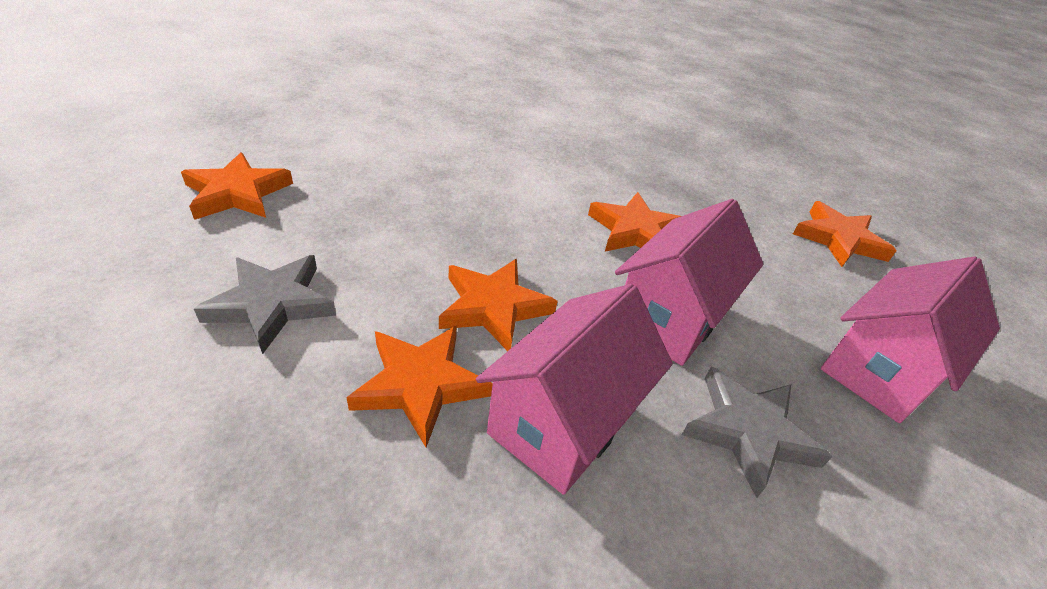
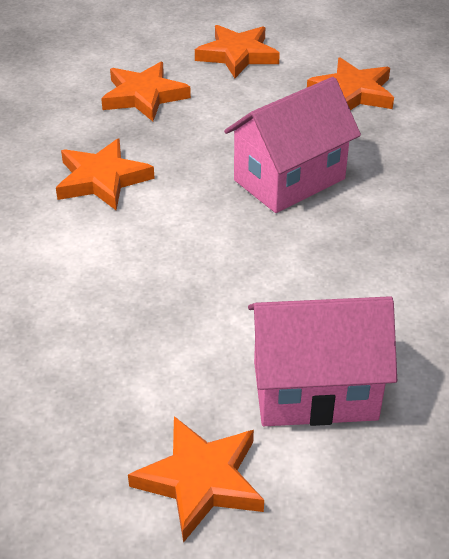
grey star: 2 -> 0
pink house: 3 -> 2

